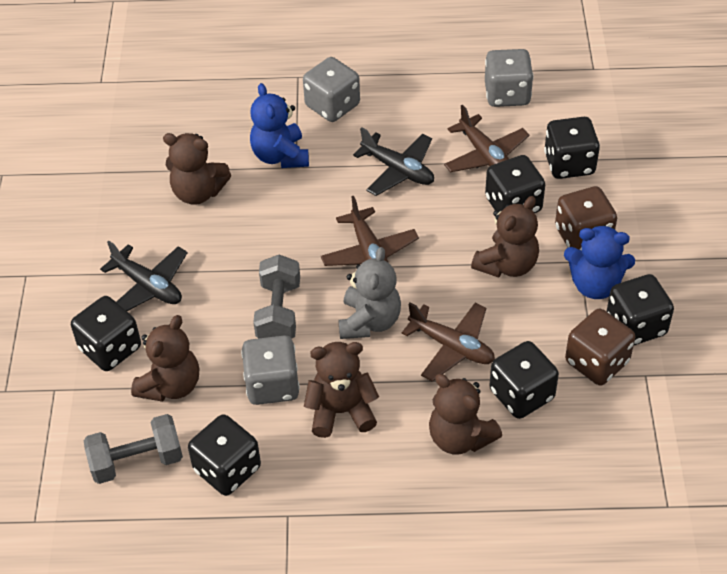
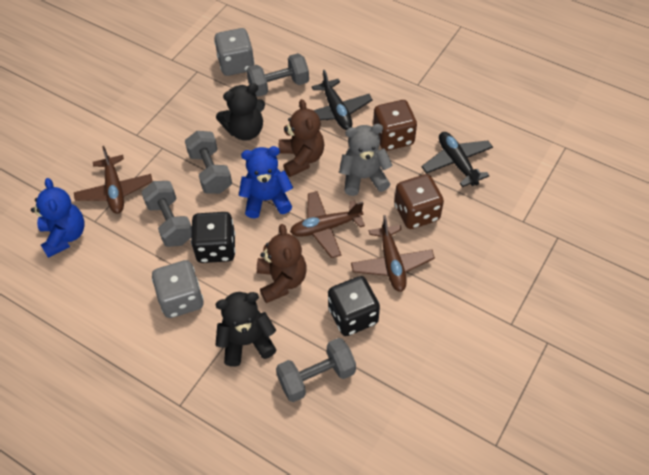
black dice: 6 -> 2
black teddy bear: 0 -> 2
brown teddy bear: 5 -> 2
grey dice: 3 -> 2
grey dumbbell: 2 -> 4

